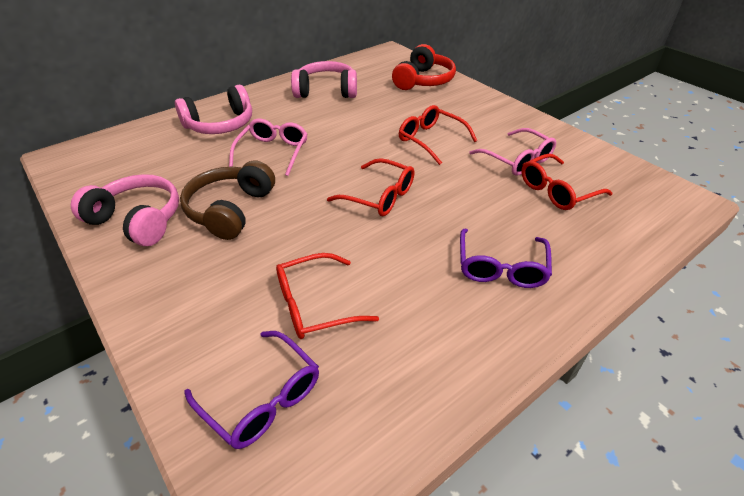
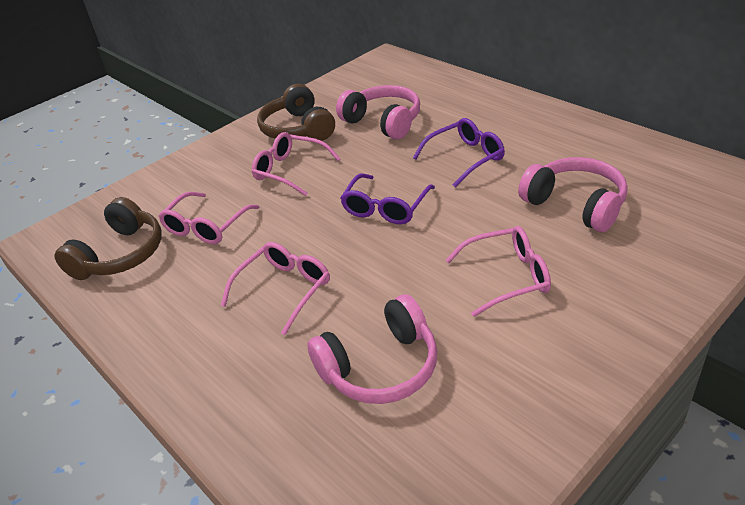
brown headphones: 1 -> 2
pink glasses: 2 -> 4
red glasses: 4 -> 0
red headphones: 1 -> 0

